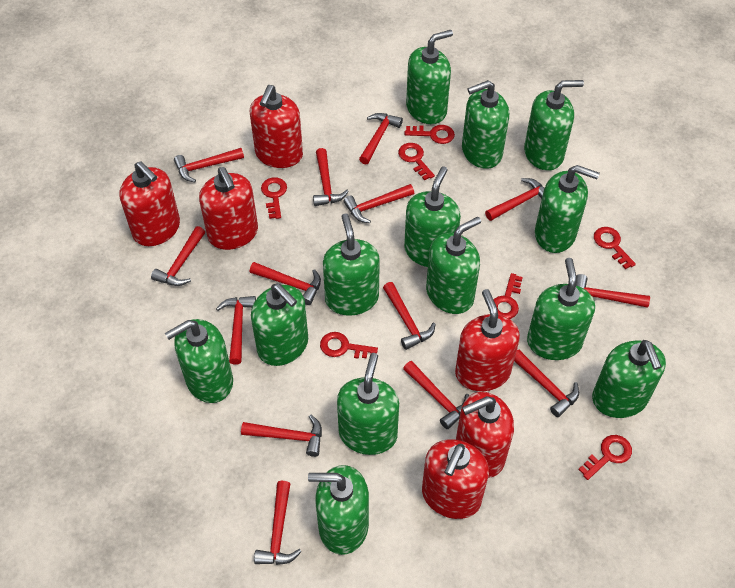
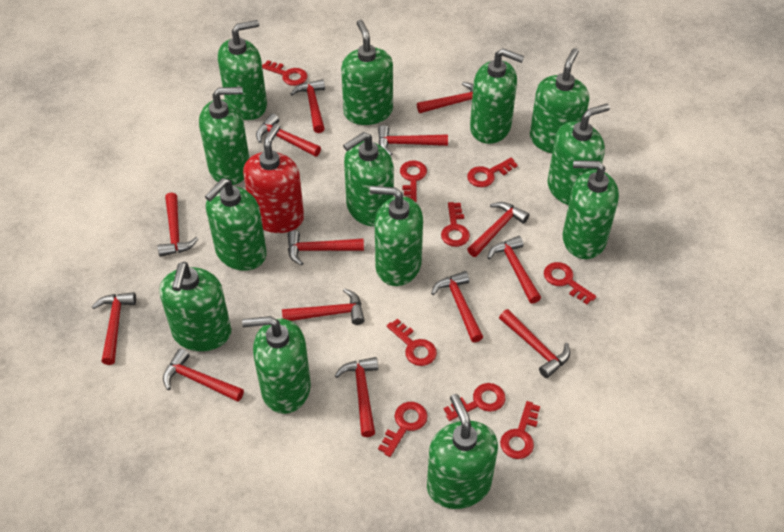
red key: 7 -> 9
red soap dispenser: 6 -> 1

